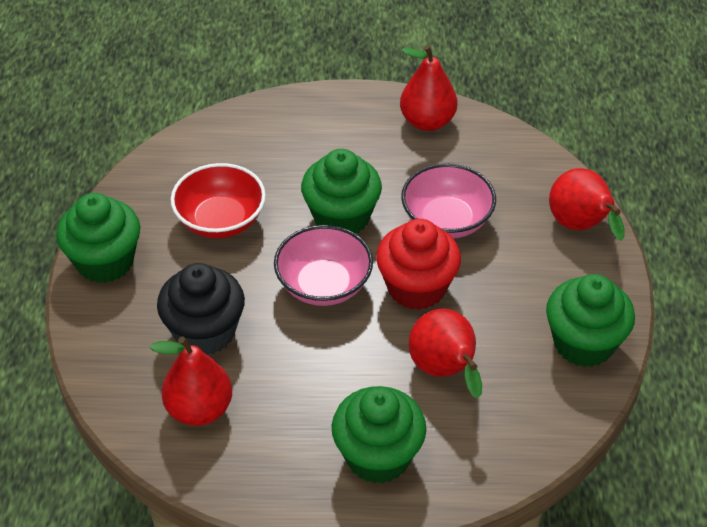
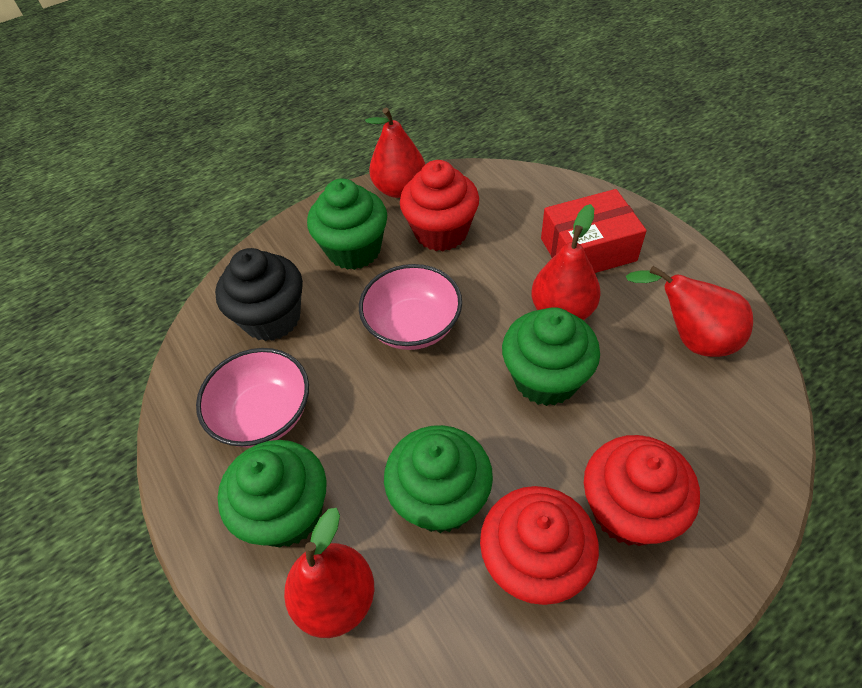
red bowl: 1 -> 0
red box: 0 -> 1
red cupcake: 1 -> 3

